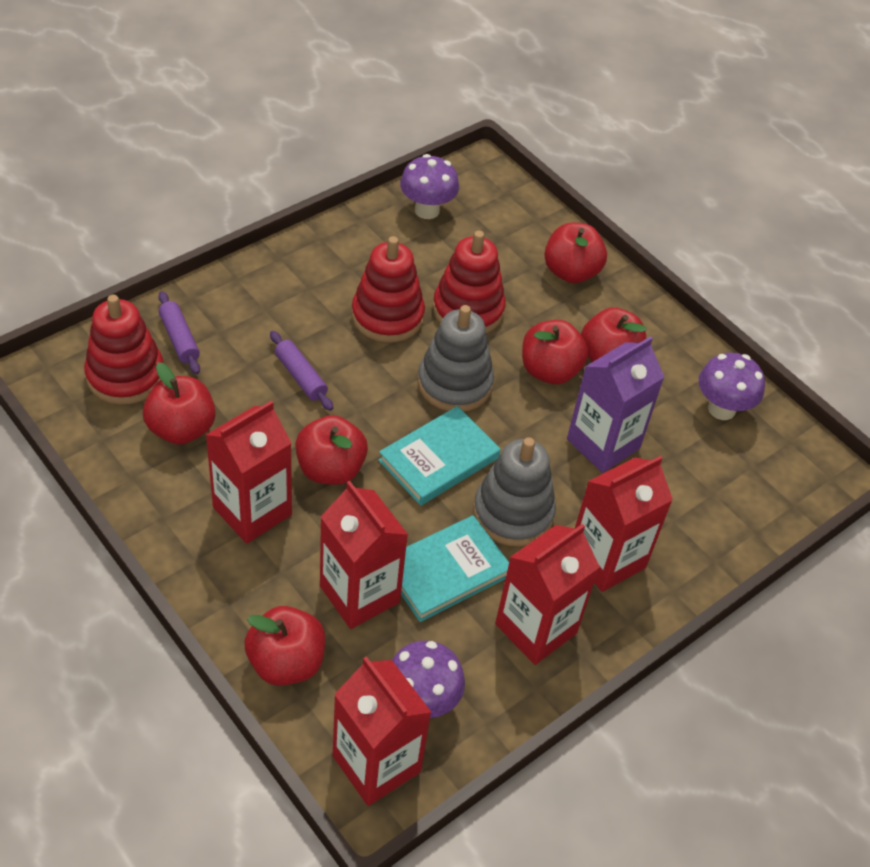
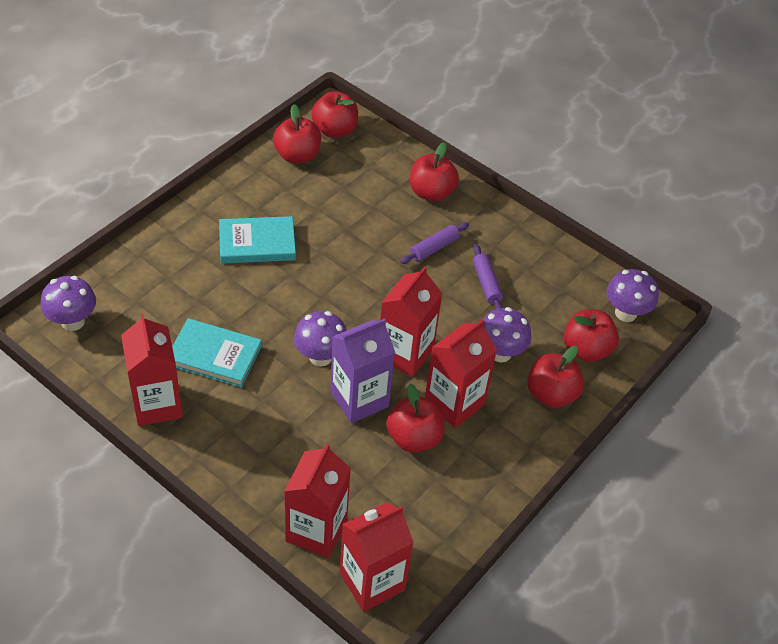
grey stacking toy: 2 -> 0
purple mushroom: 3 -> 4
red stacking toy: 3 -> 0

